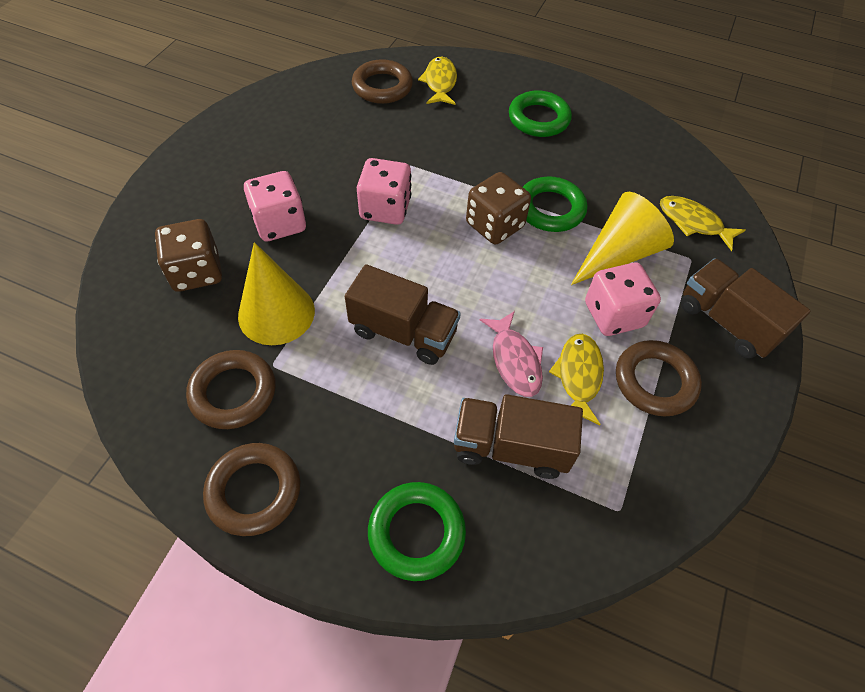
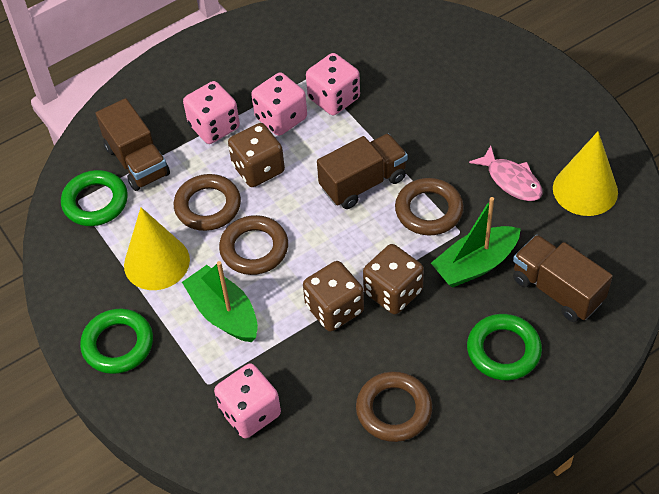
brown dice: 2 -> 3
green boat: 0 -> 2
pink dice: 3 -> 4
yellow fish: 3 -> 0

